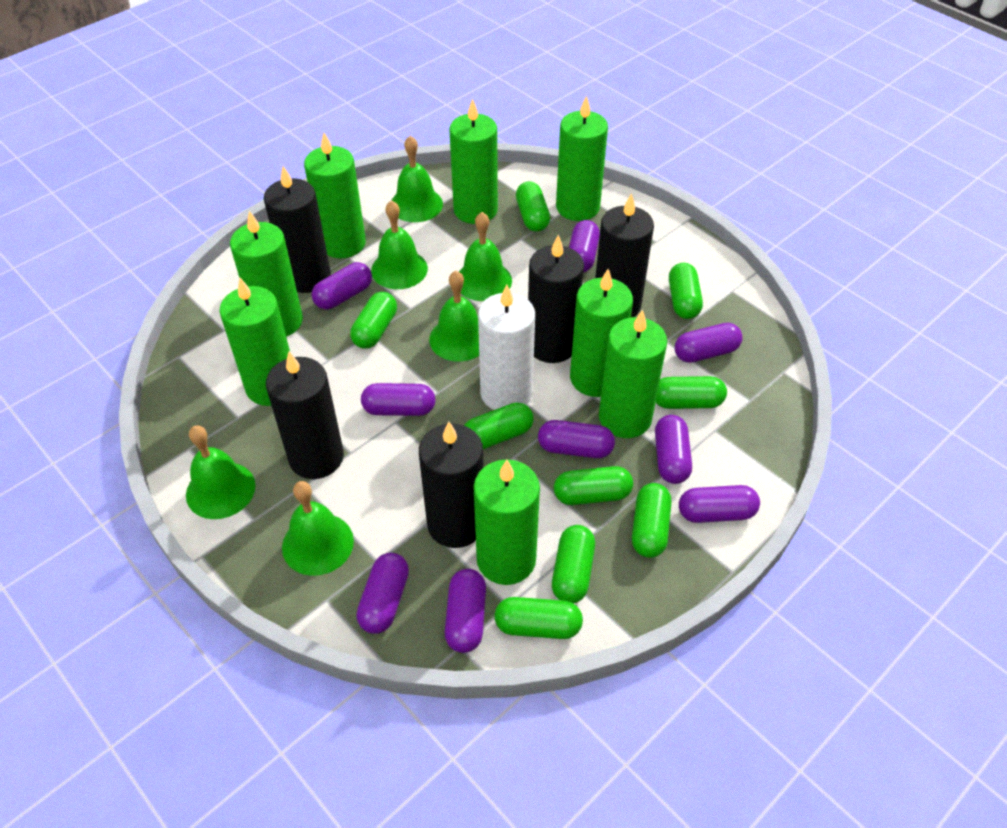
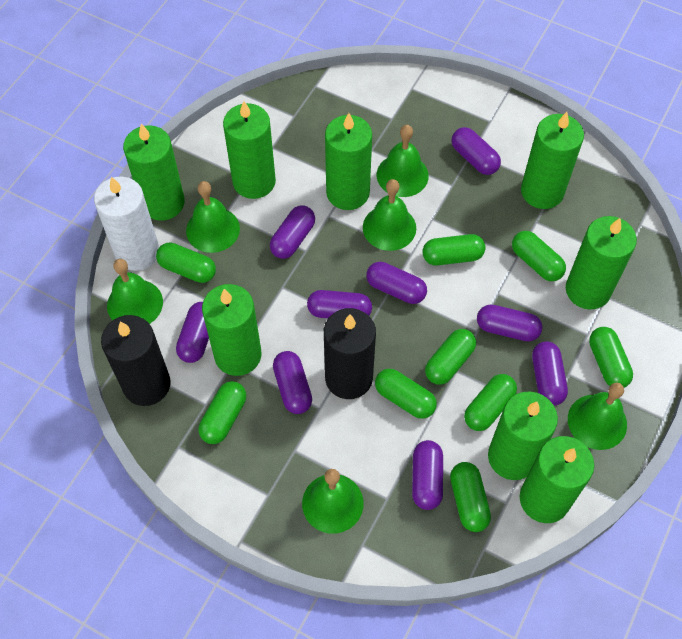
black candle: 5 -> 2

